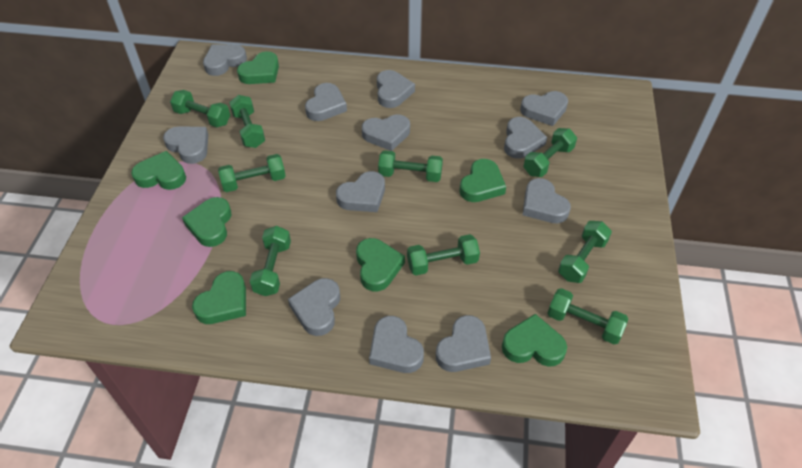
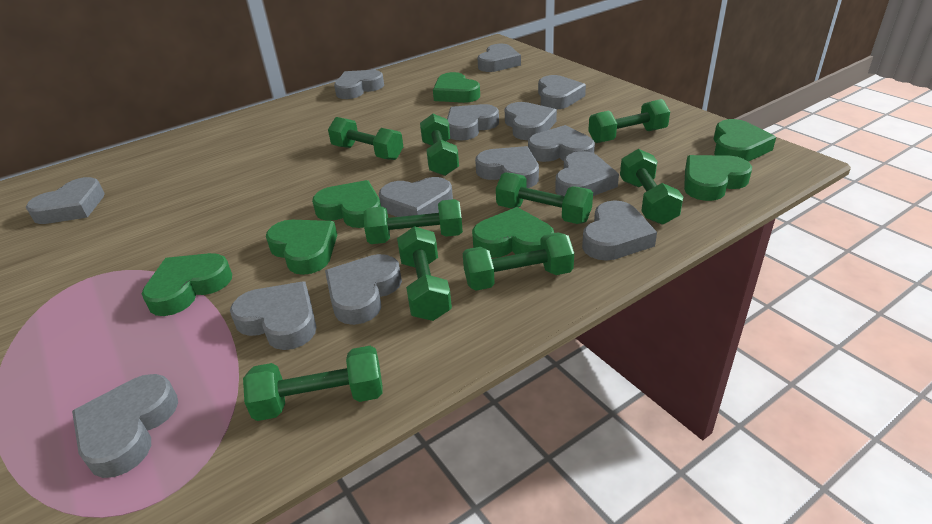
grey heart: 12 -> 14

